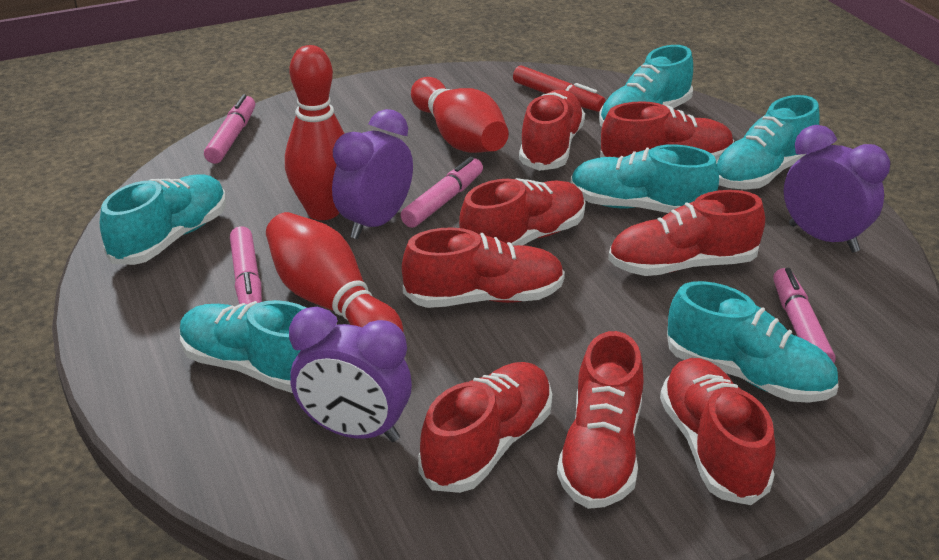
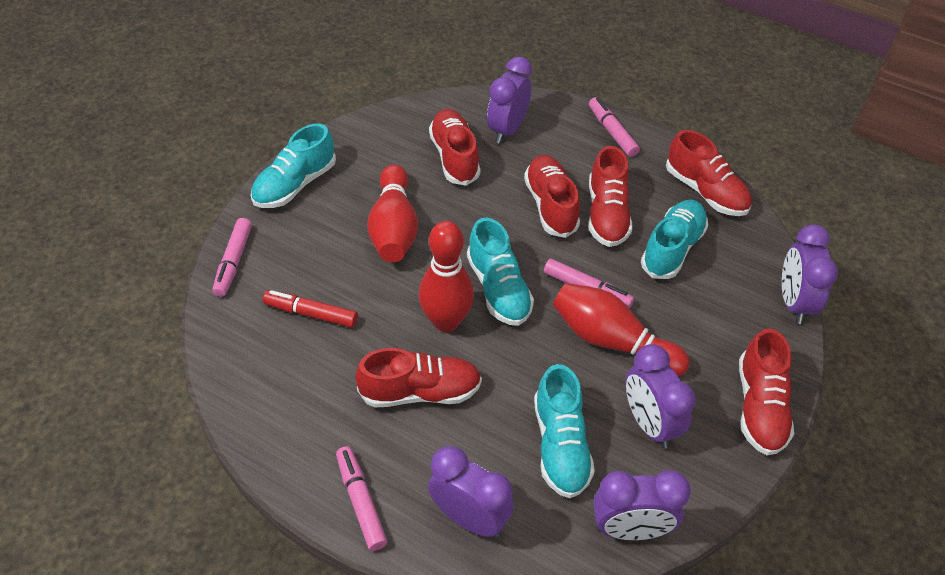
purple clock: 3 -> 5
red shoe: 8 -> 6
turquoise shoe: 6 -> 4

